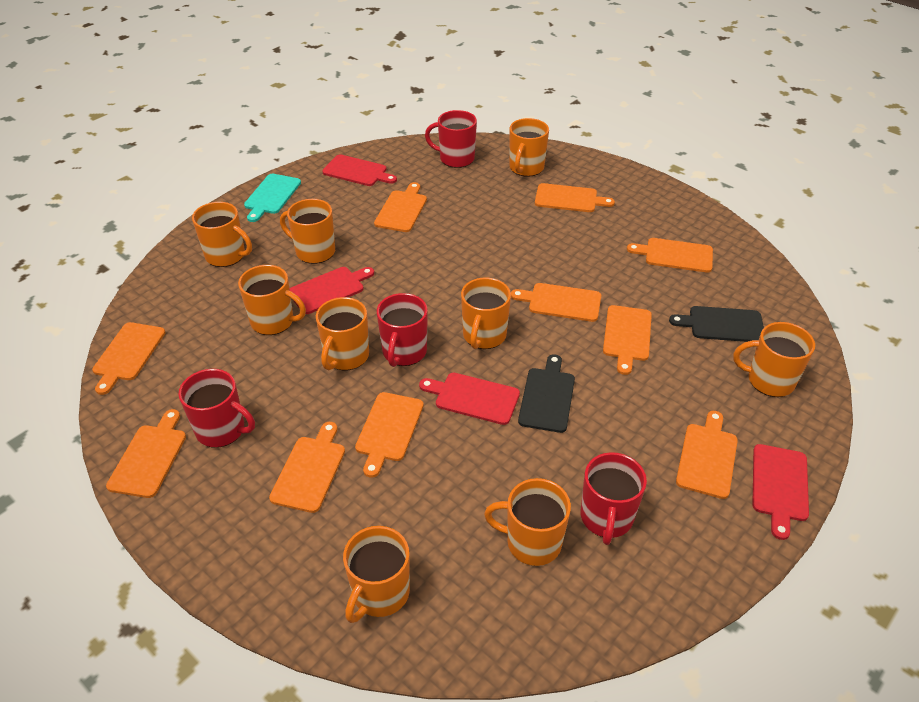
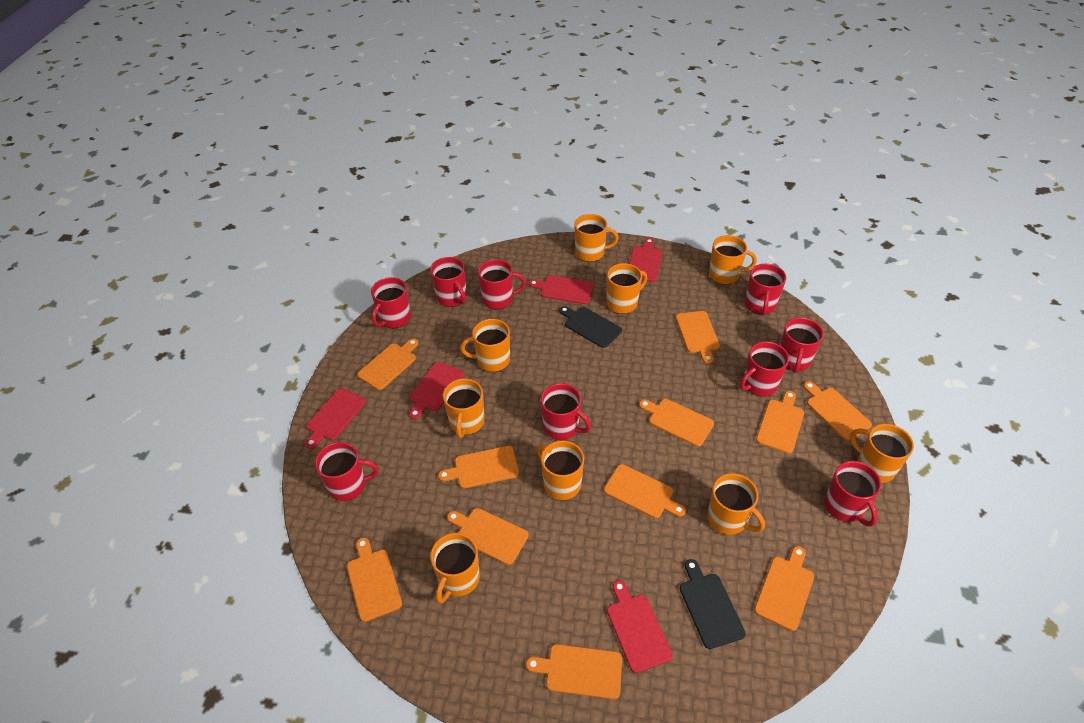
orange cutting board: 10 -> 11
red cutting board: 4 -> 5
red mug: 4 -> 9
turquoise cutting board: 1 -> 0

